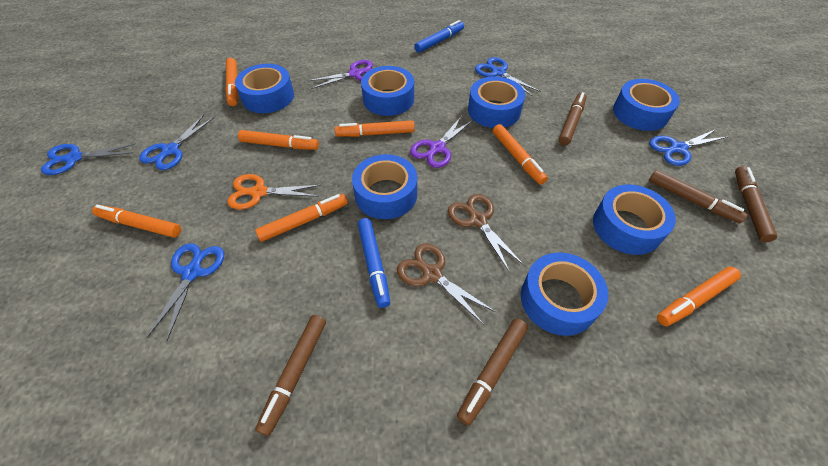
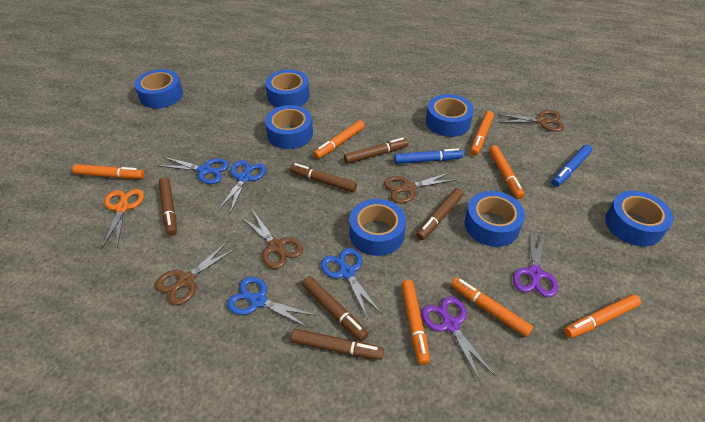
blue scissors: 5 -> 4
brown marker: 5 -> 6
brown scissors: 2 -> 4

